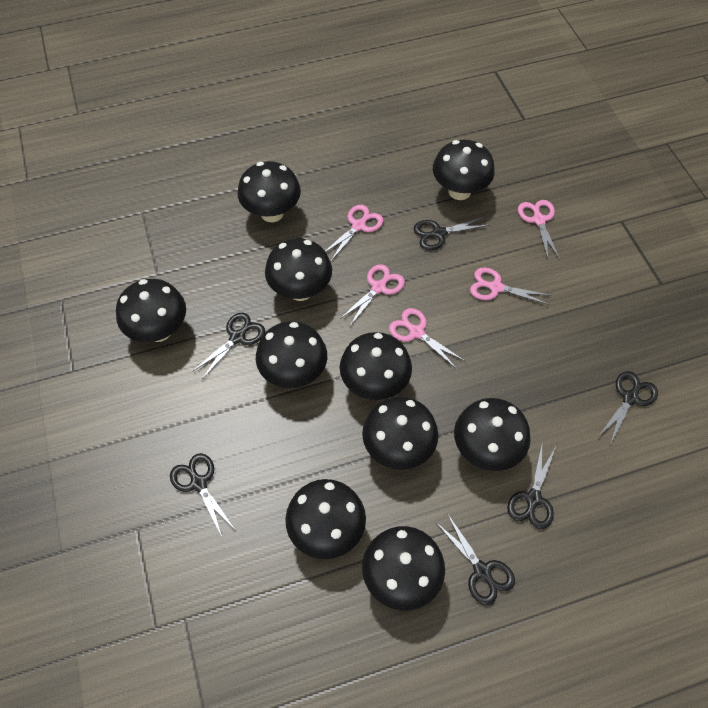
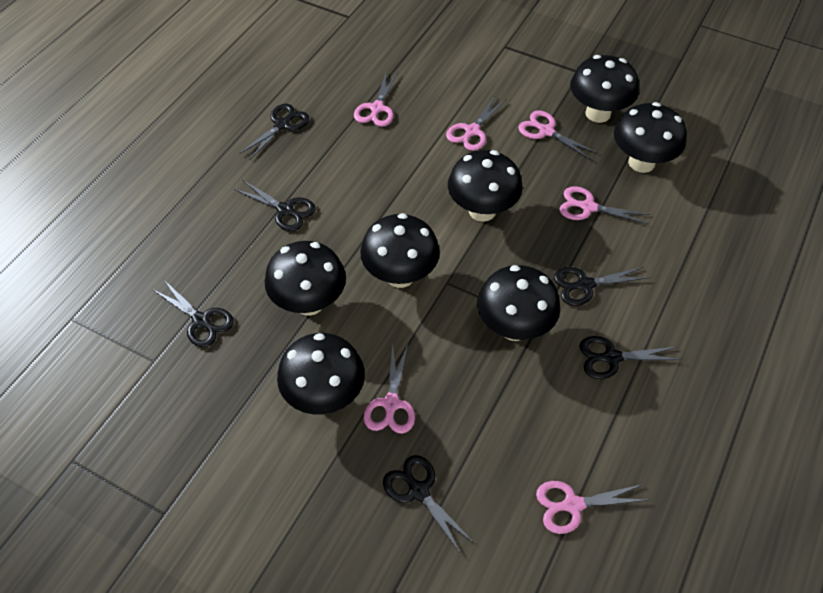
black mushroom: 10 -> 7
pink scissors: 5 -> 6

